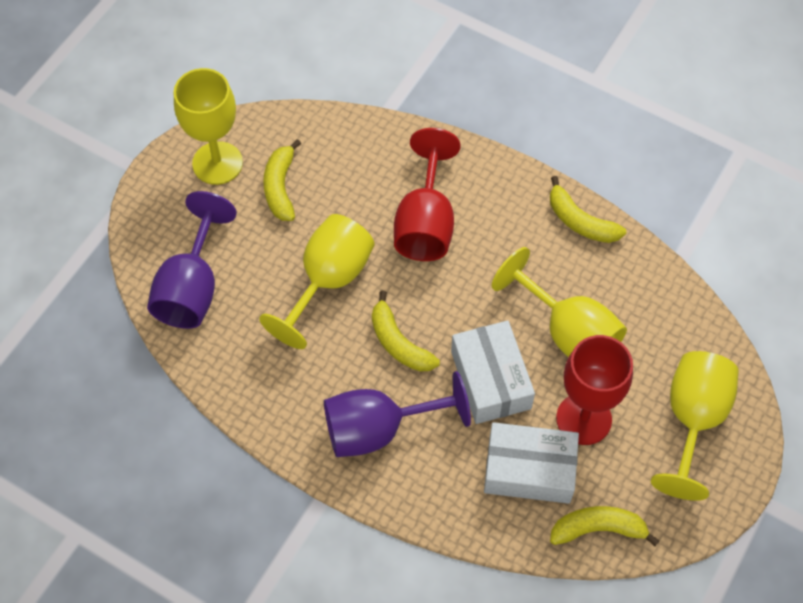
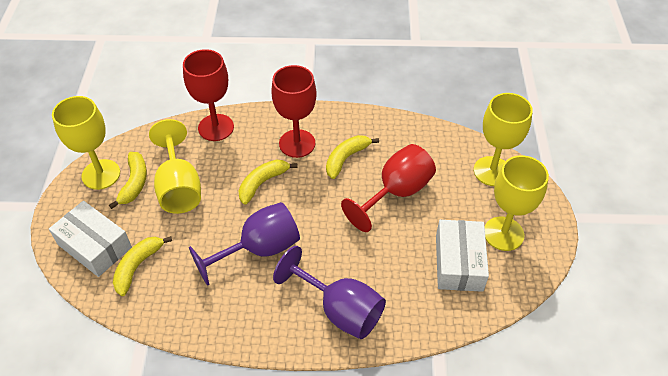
red goblet: 2 -> 3

